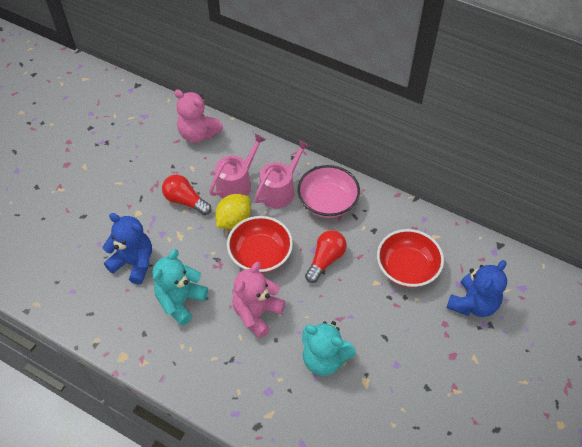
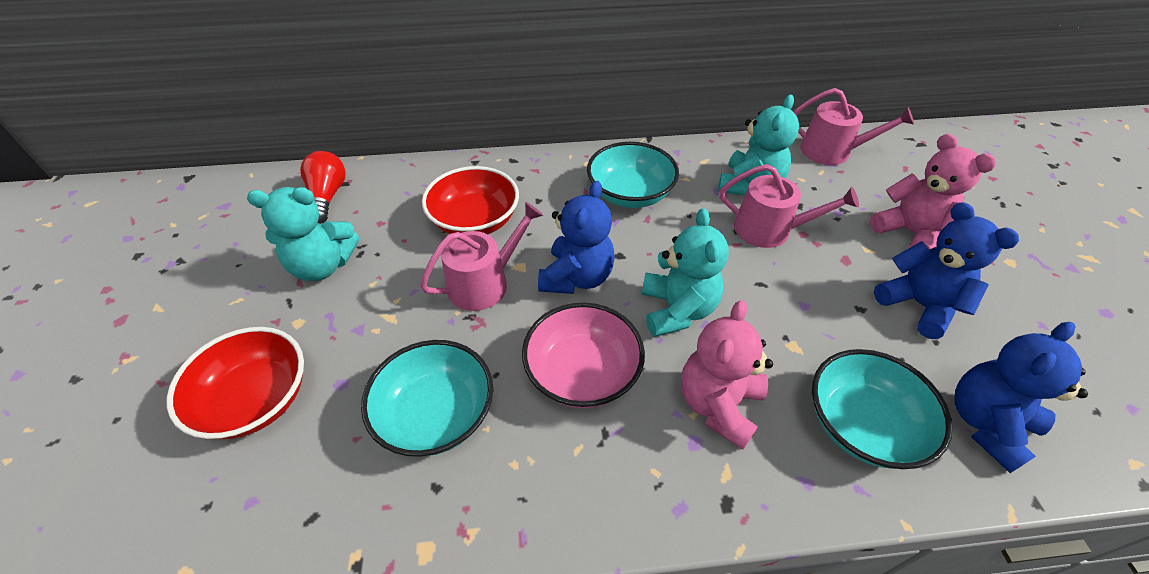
blue teddy bear: 2 -> 3
pink watering can: 2 -> 3
red light bulb: 2 -> 1
turquoise bowl: 0 -> 3
turquoise teddy bear: 2 -> 3
yellow lemon: 1 -> 0

